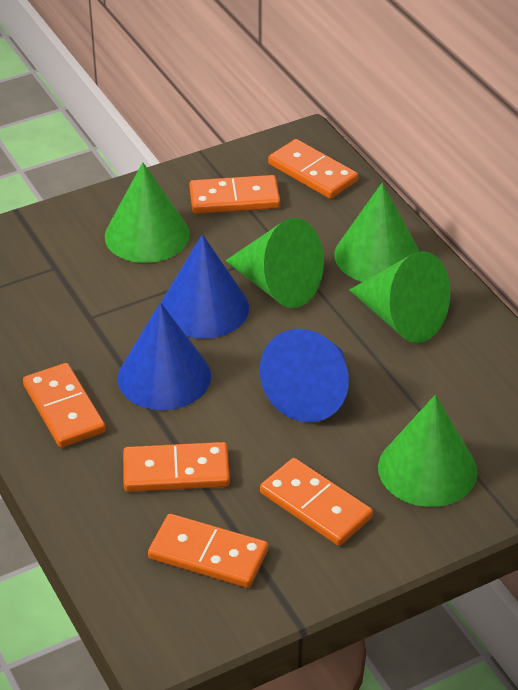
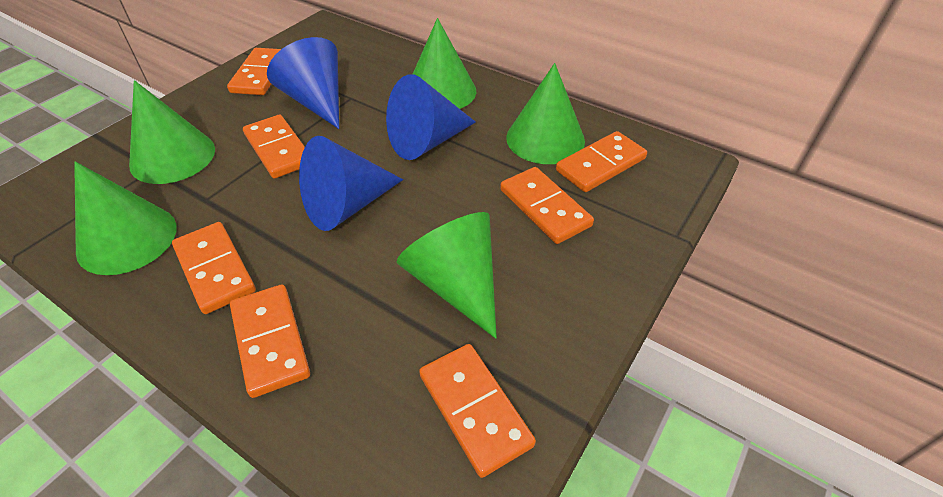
orange domino: 6 -> 7

